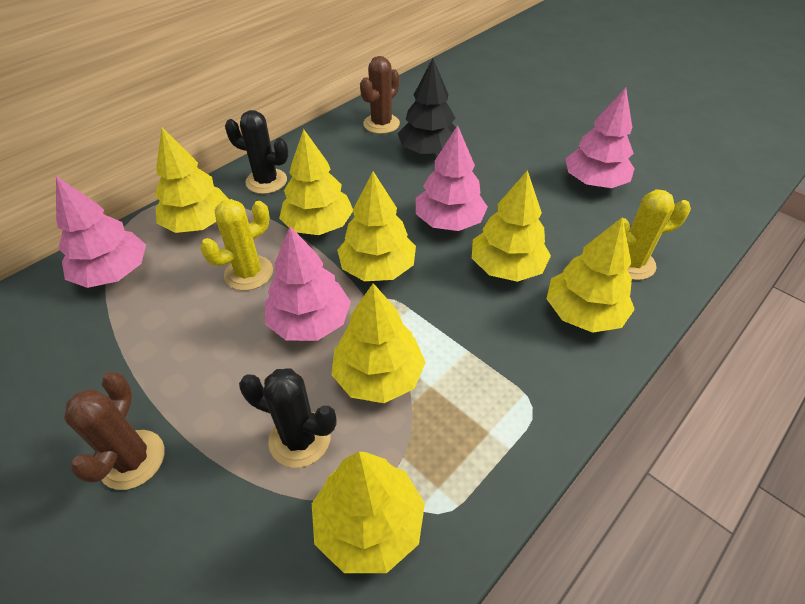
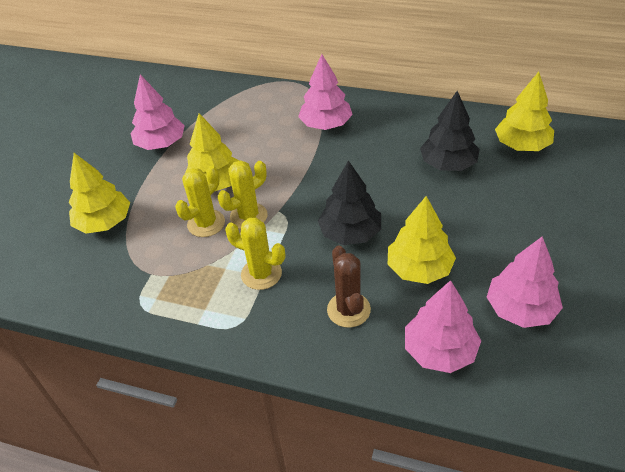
black cactus: 2 -> 0
black tree: 1 -> 2
brown cactus: 2 -> 1
yellow cactus: 2 -> 3
yellow tree: 7 -> 4

